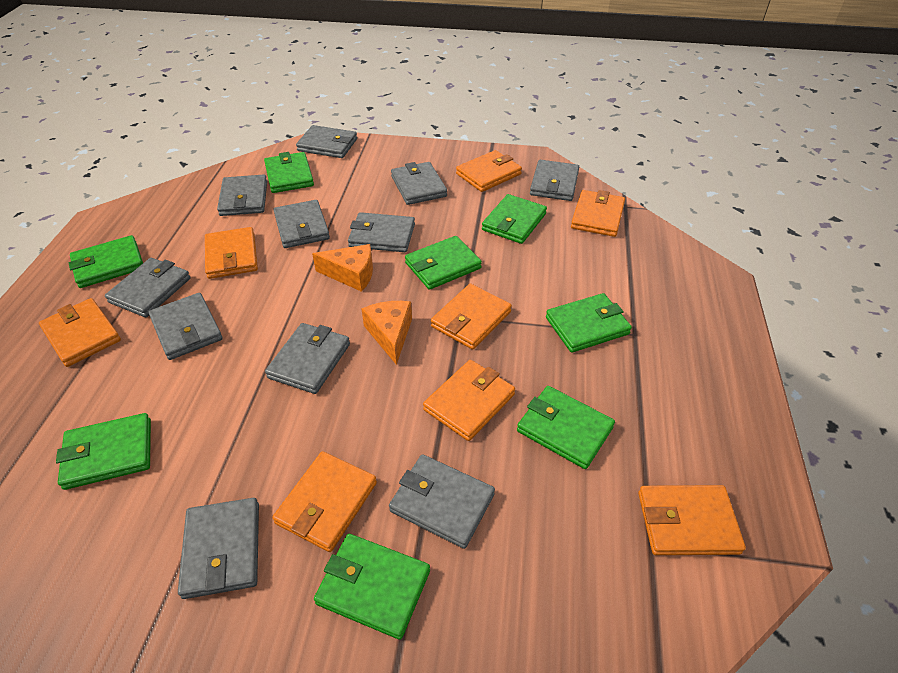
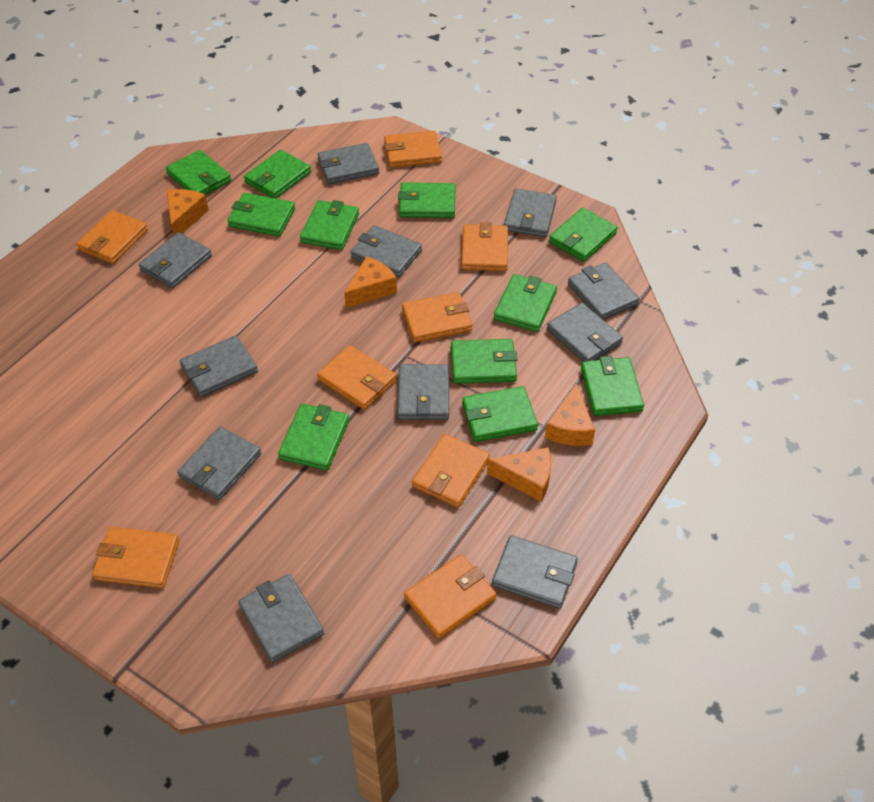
green wallet: 8 -> 11
orange cheese: 2 -> 4

